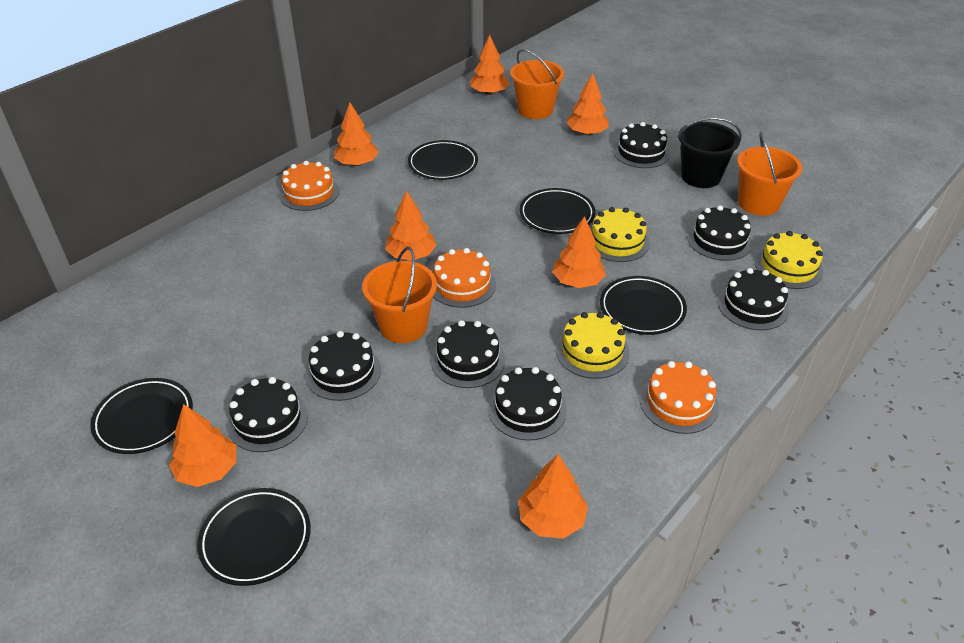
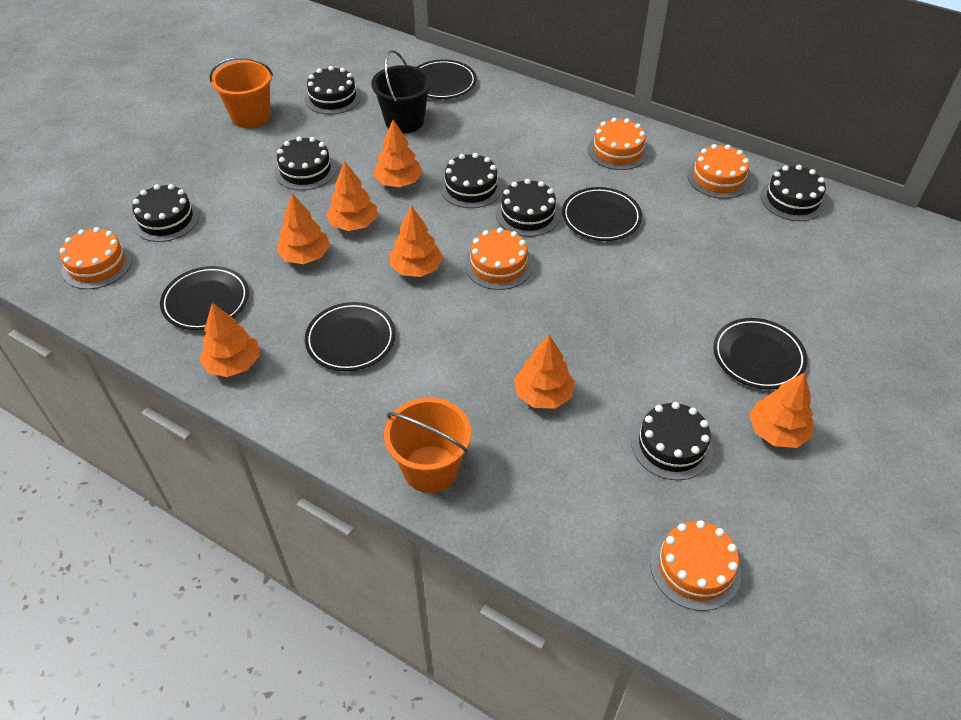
orange bucket: 3 -> 2
orange cake: 3 -> 5
yellow cake: 3 -> 0

